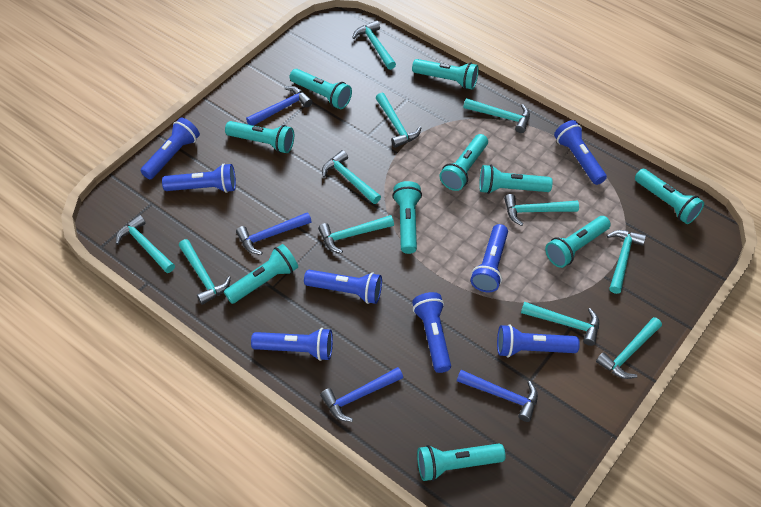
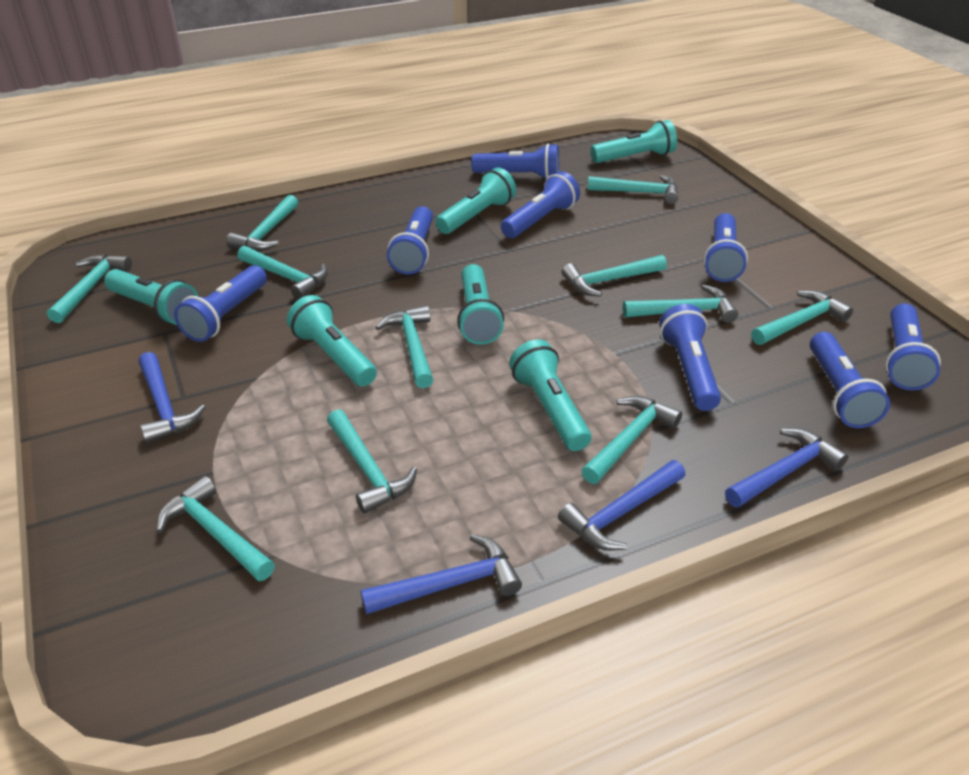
turquoise flashlight: 10 -> 6

